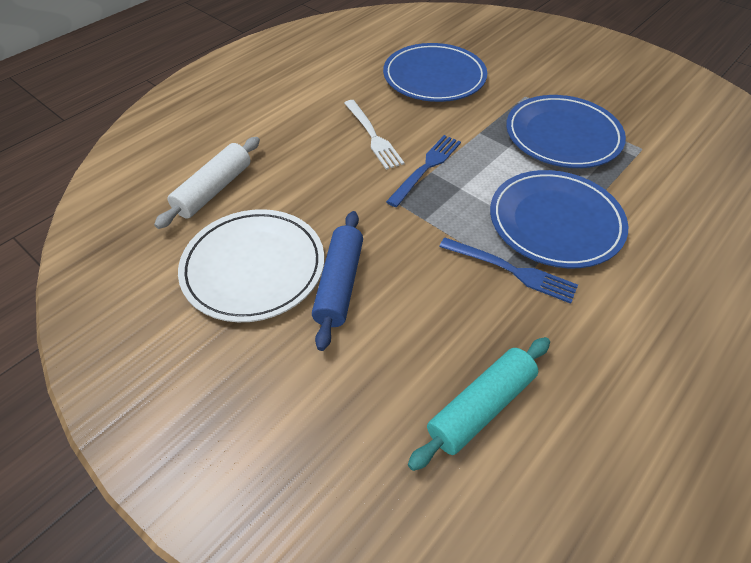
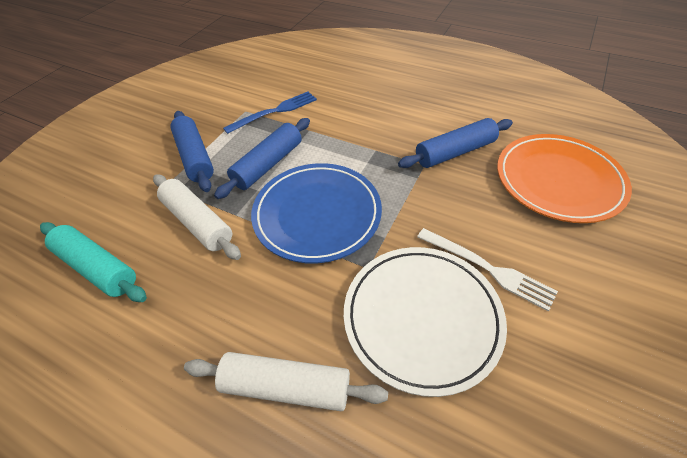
blue fork: 2 -> 1
blue plate: 3 -> 1
blue rolling pin: 1 -> 3
orange plate: 0 -> 1
white rolling pin: 1 -> 2

